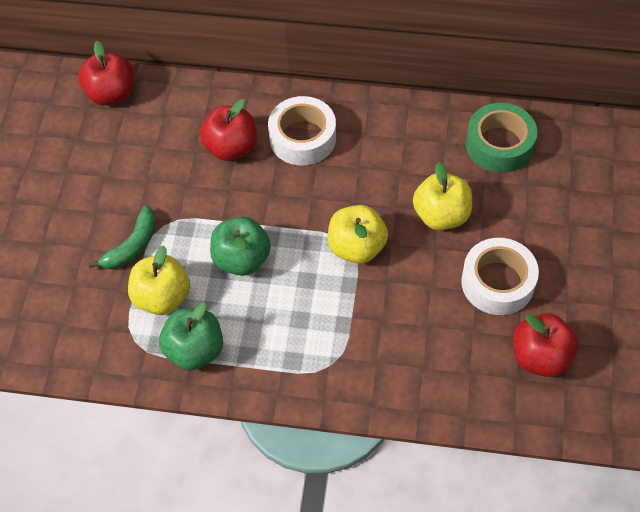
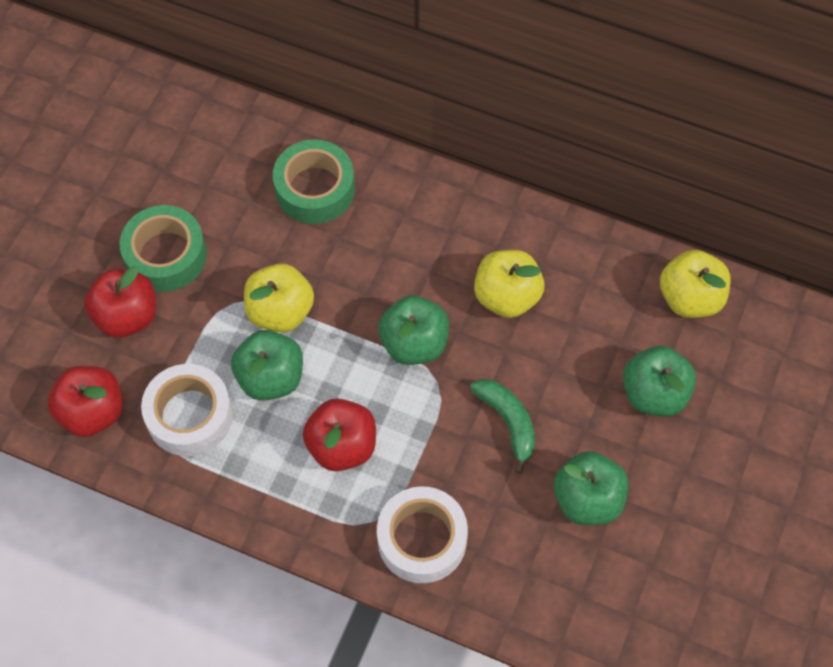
green apple: 2 -> 4
green tape: 1 -> 2

